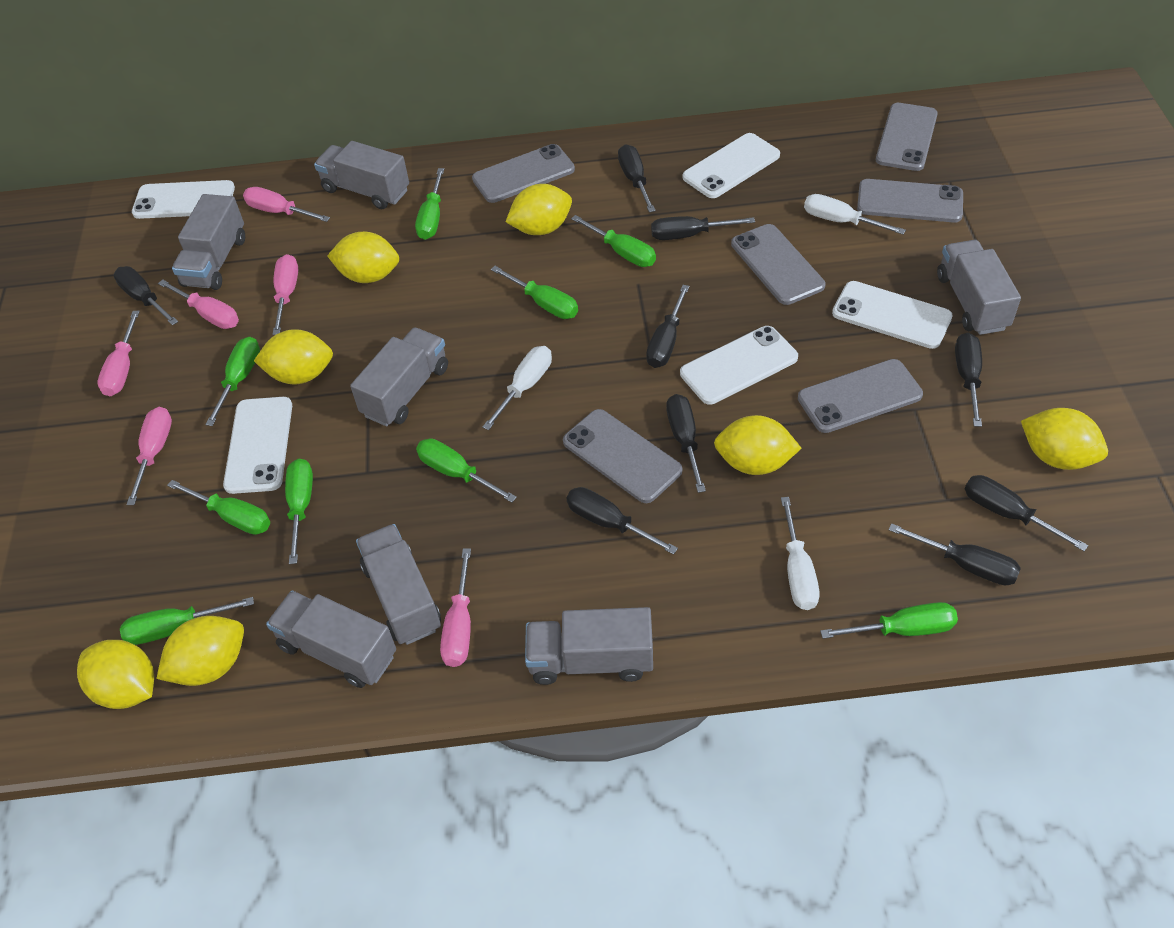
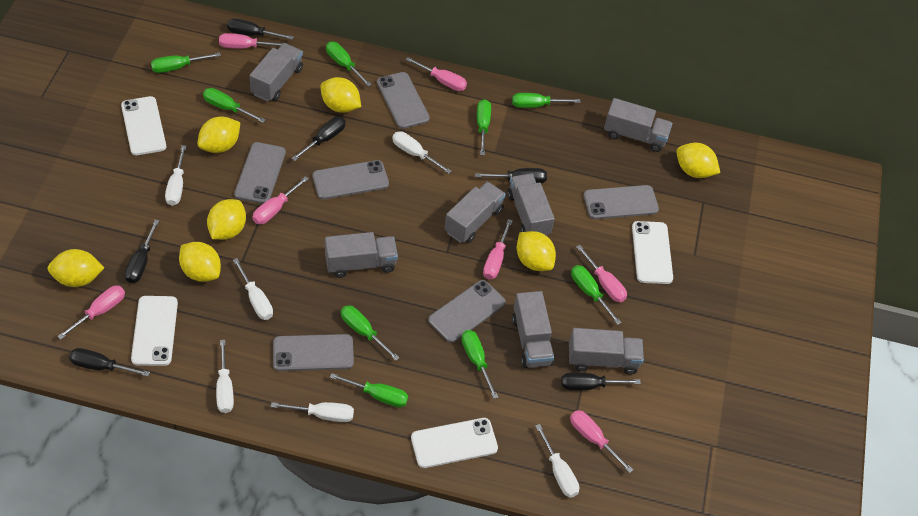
black screwdriver: 9 -> 6
pink screwdriver: 6 -> 7
white phone: 5 -> 4
white screwdriver: 3 -> 6

